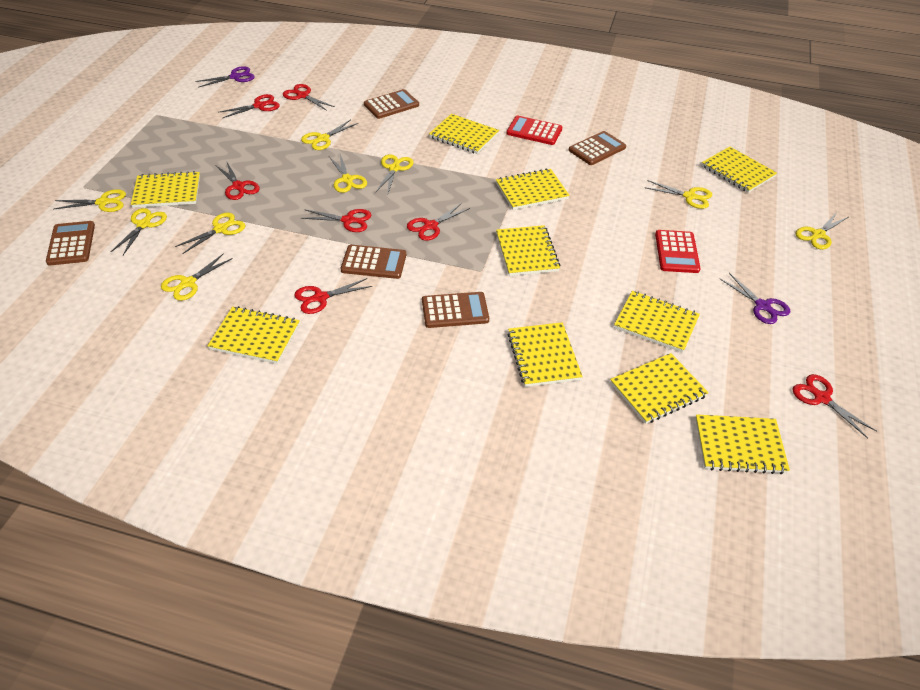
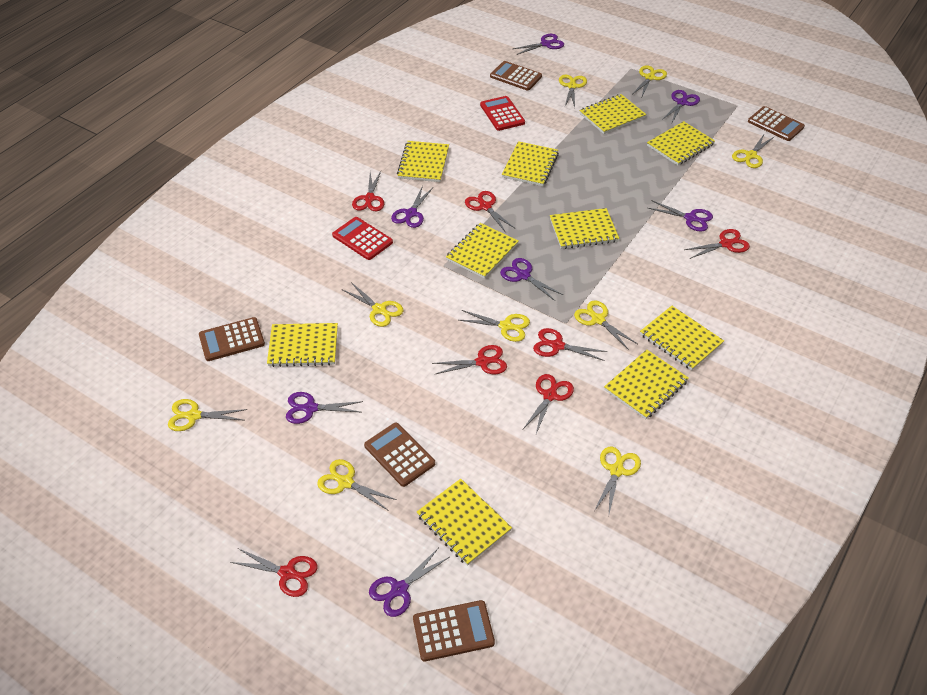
purple scissors: 2 -> 7

